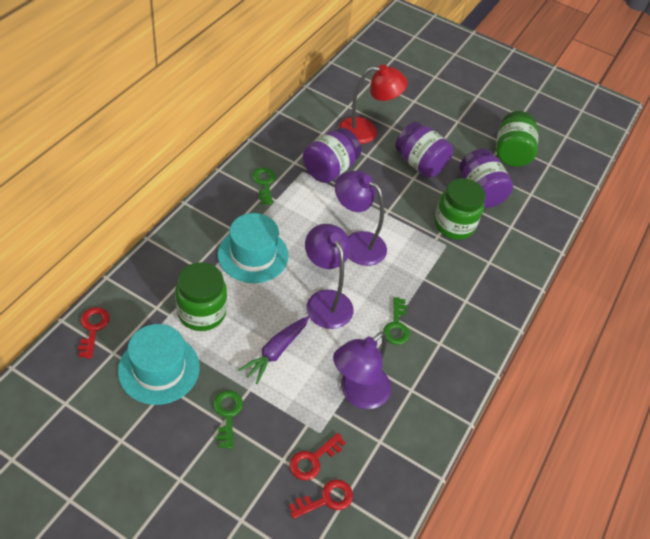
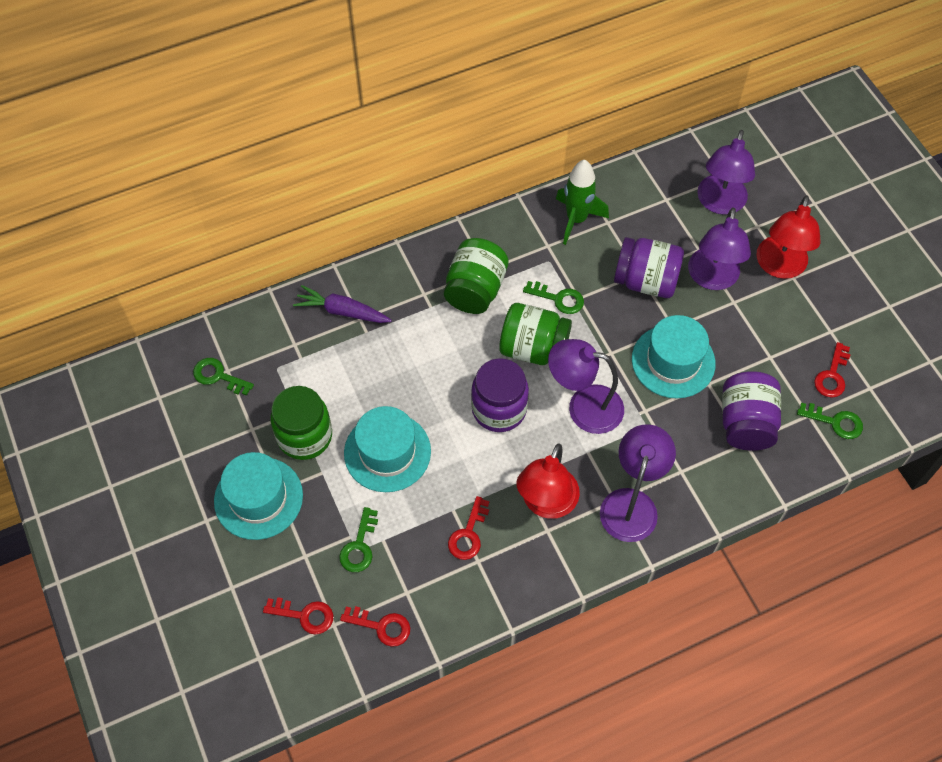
green key: 3 -> 4
green rocket: 0 -> 1
purple lamp: 3 -> 4
red key: 3 -> 4
red lamp: 1 -> 2
turquoise hat: 2 -> 3

